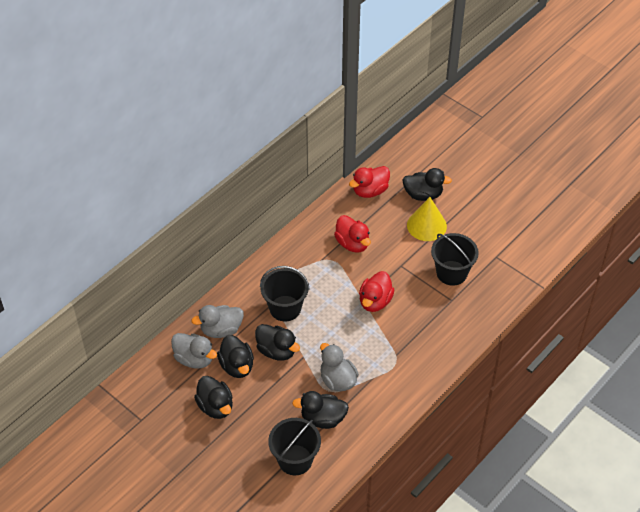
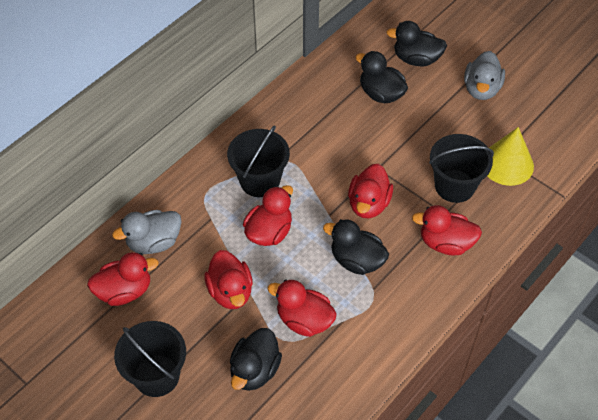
black duck: 5 -> 4
grey duck: 3 -> 2
red duck: 3 -> 6

